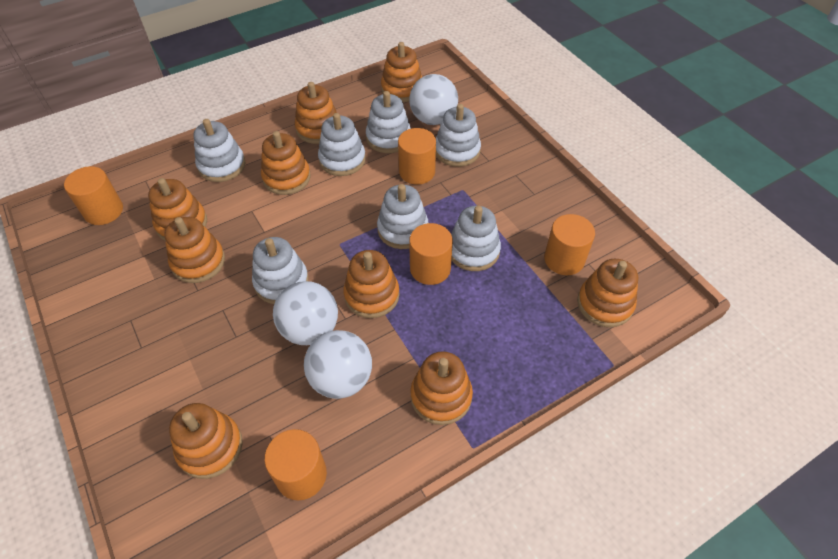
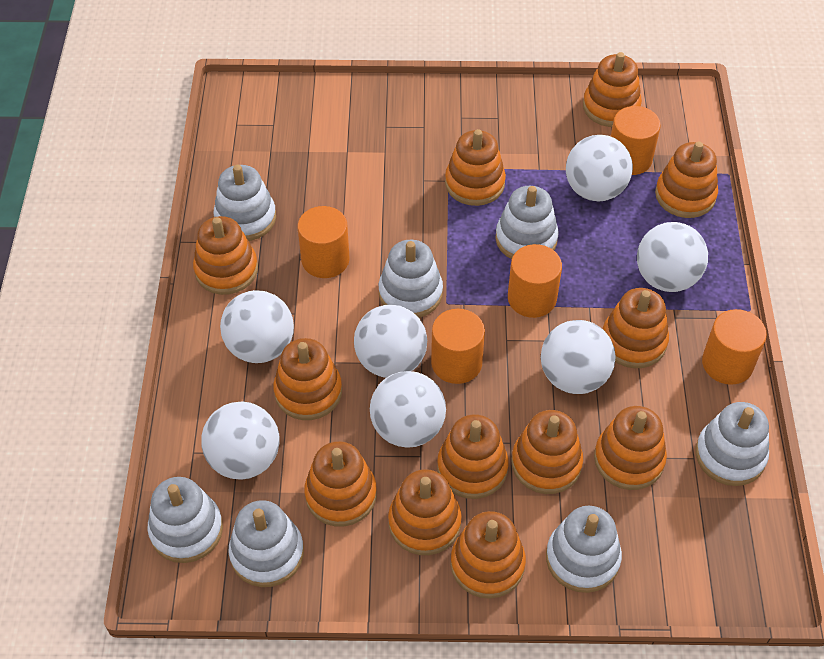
orange stacking toy: 9 -> 12
white ball: 3 -> 7

